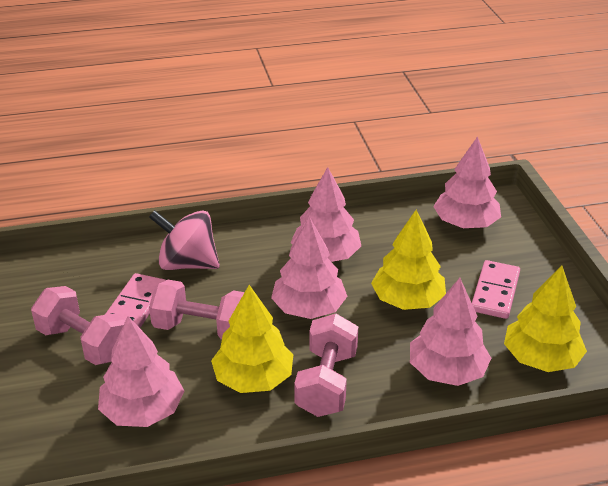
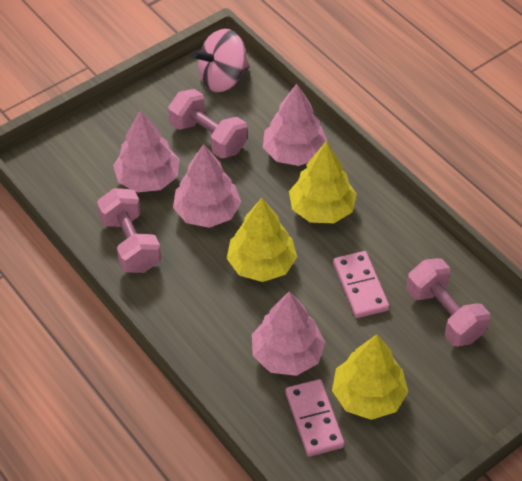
pink tree: 5 -> 4

